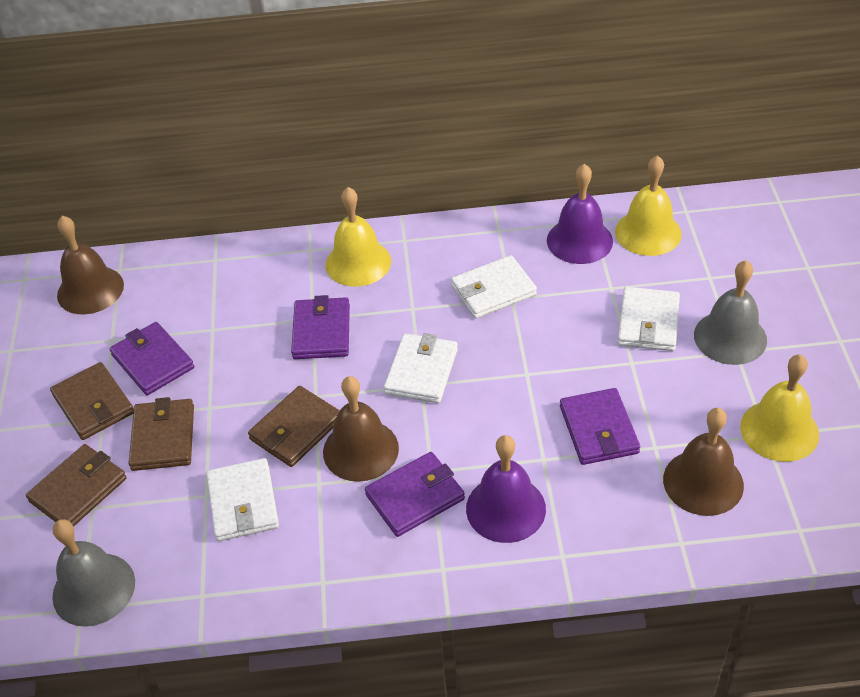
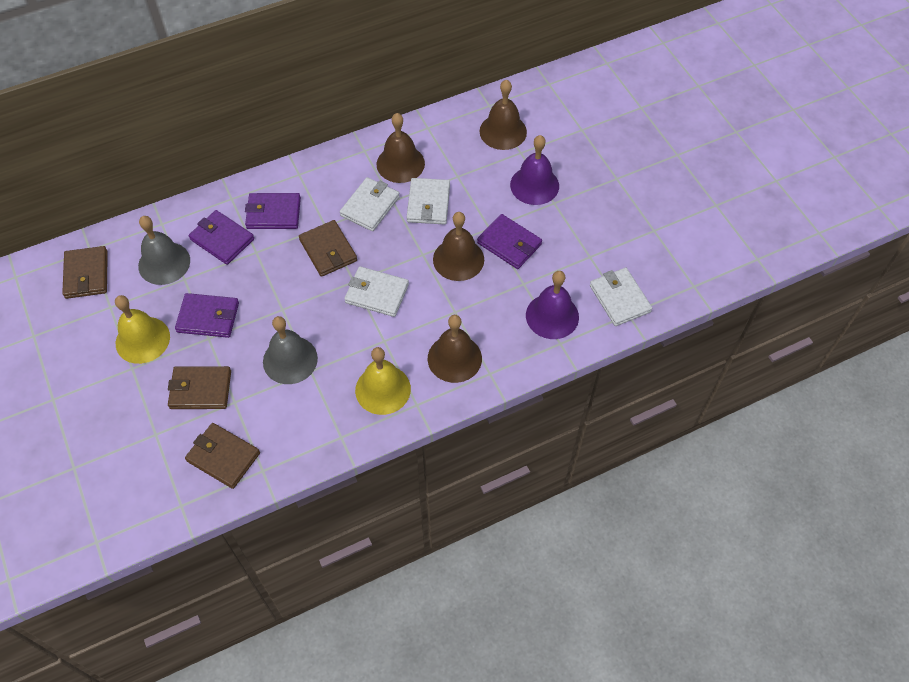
brown bell: 3 -> 4
yellow bell: 3 -> 2

